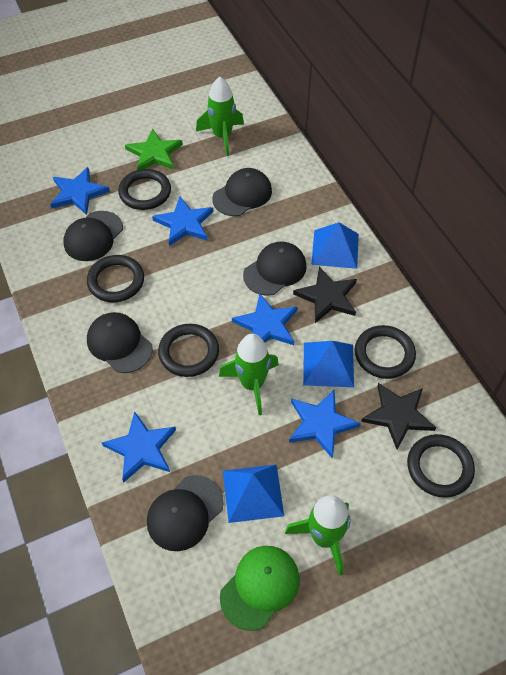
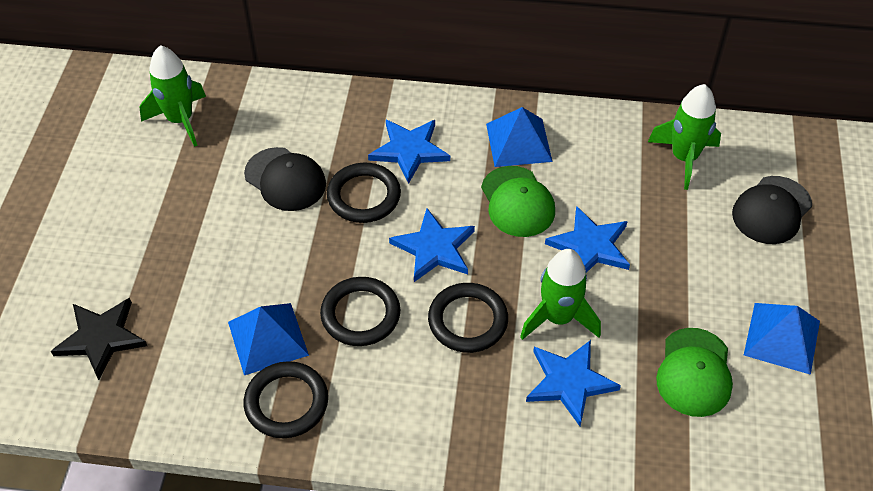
black cap: 5 -> 2
black ring: 5 -> 4
black star: 2 -> 1
blue star: 5 -> 4
green cap: 1 -> 2
green star: 1 -> 0

